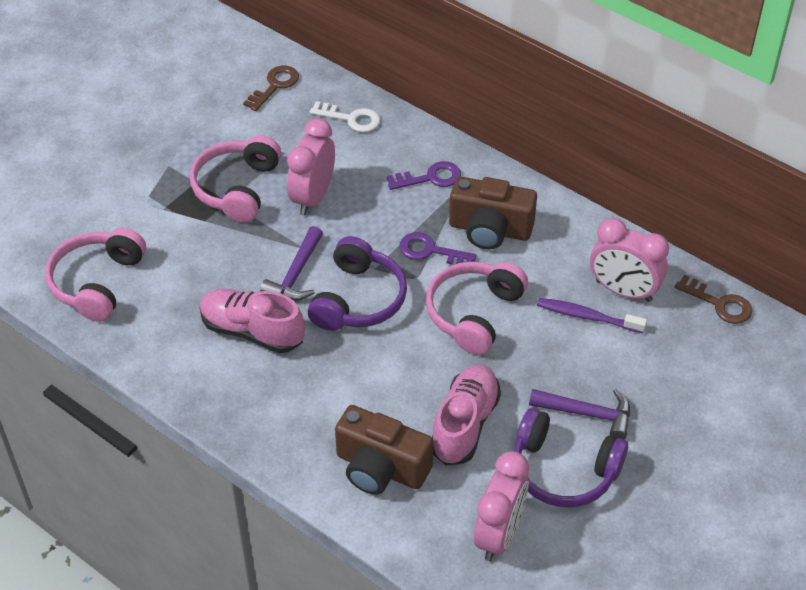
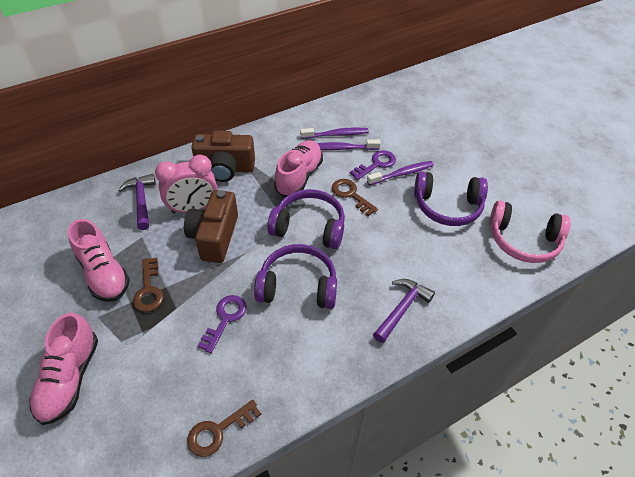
brown key: 2 -> 3
pink clock: 3 -> 1
pink headphones: 3 -> 1
pink shoe: 2 -> 3
purple headphones: 2 -> 3
purple toothbrush: 1 -> 3
white key: 1 -> 0

